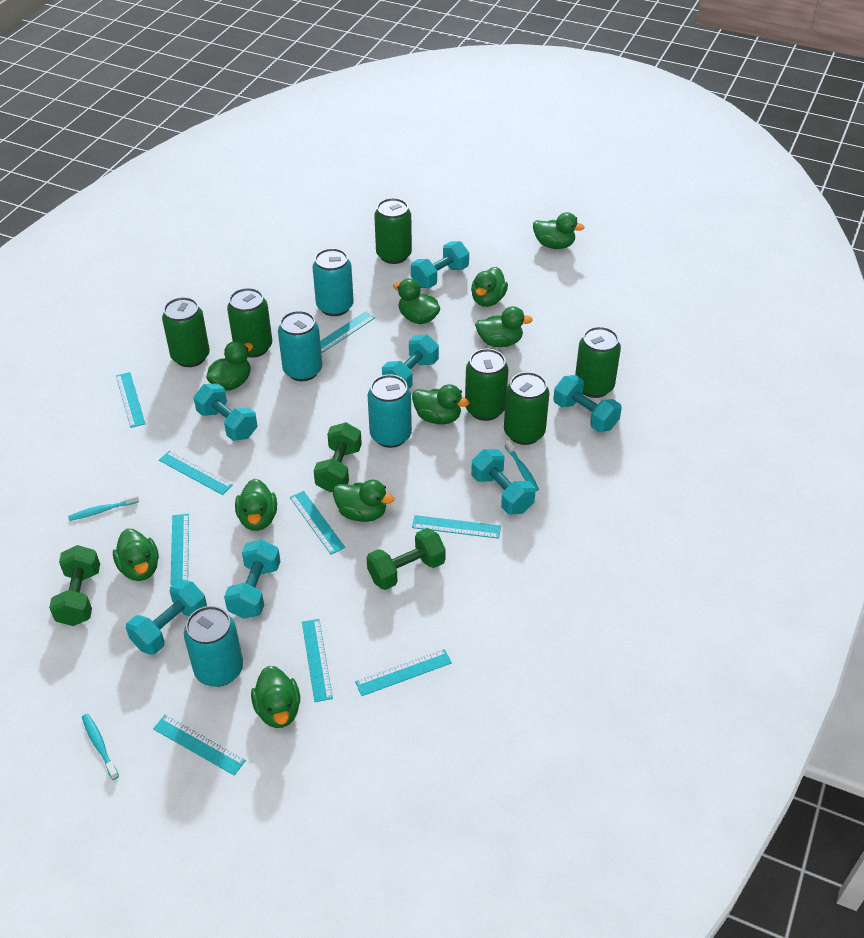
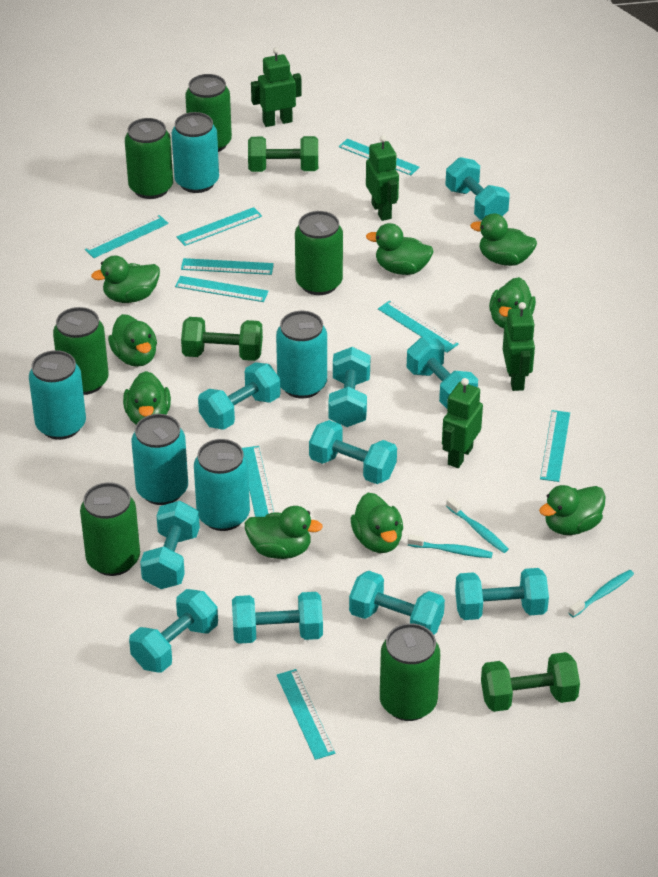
green duck: 10 -> 9
green robot: 0 -> 4
turquoise can: 4 -> 5
turquoise dumbbell: 7 -> 10

